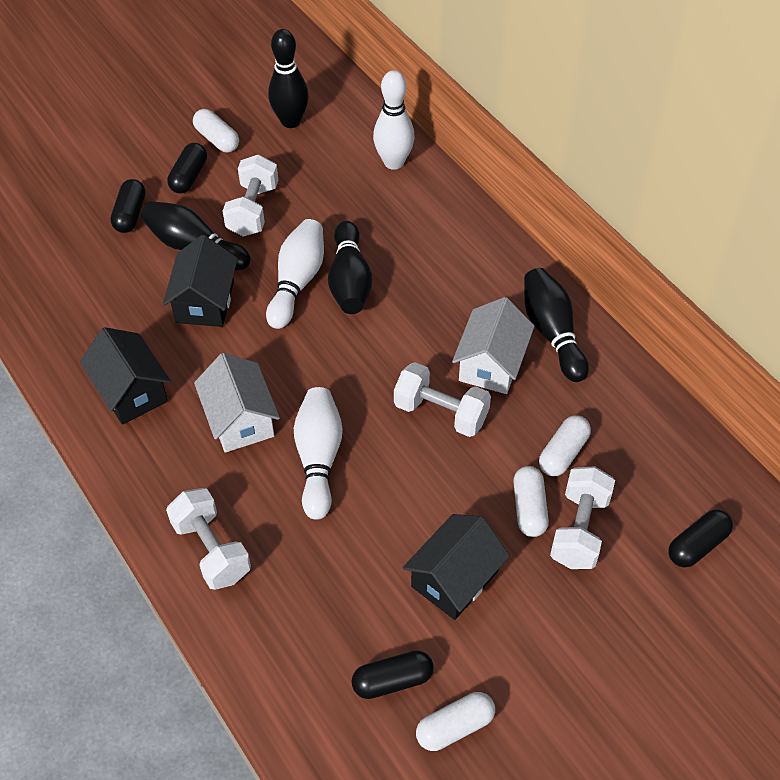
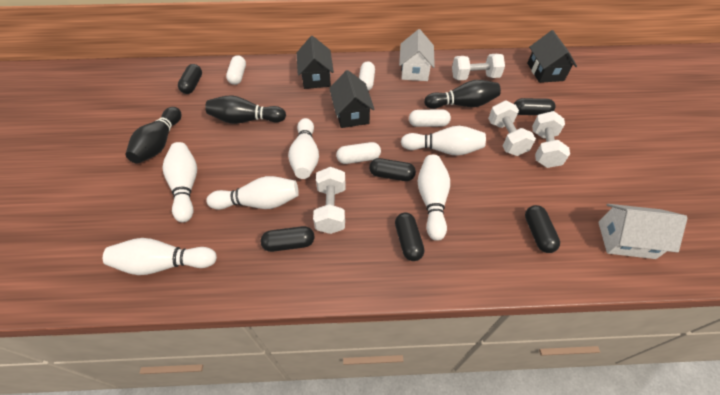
black bowling pin: 4 -> 3
black capsule: 4 -> 6
white bowling pin: 3 -> 6

